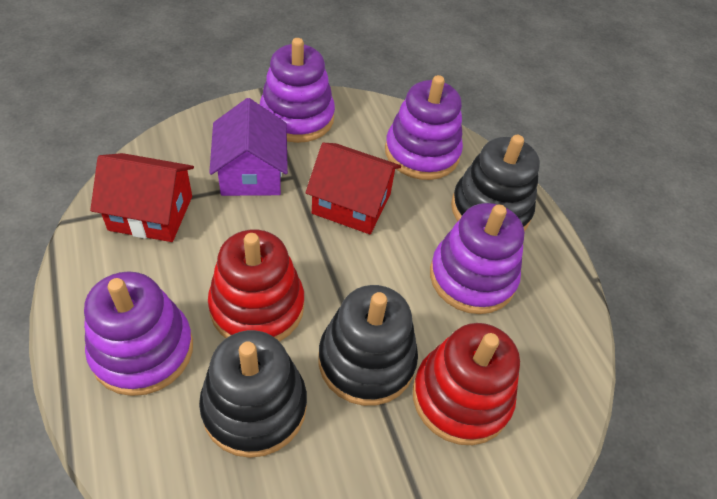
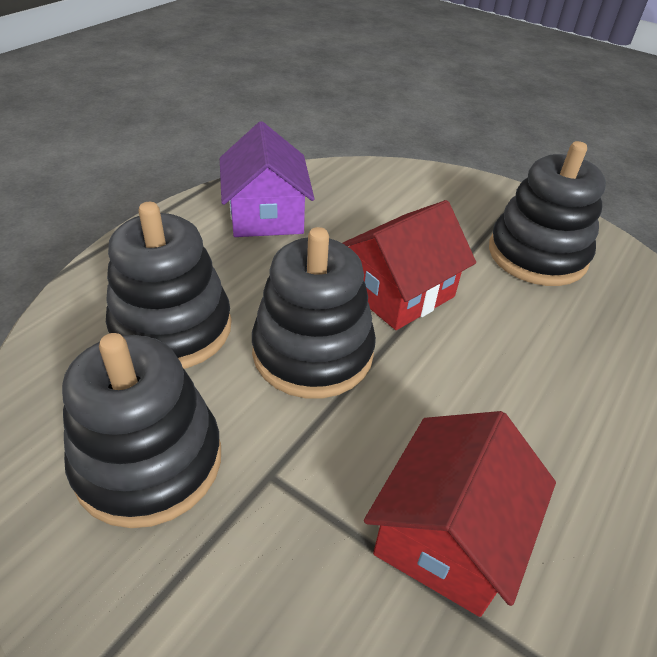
black stacking toy: 3 -> 4
purple stacking toy: 4 -> 0
red stacking toy: 2 -> 0

